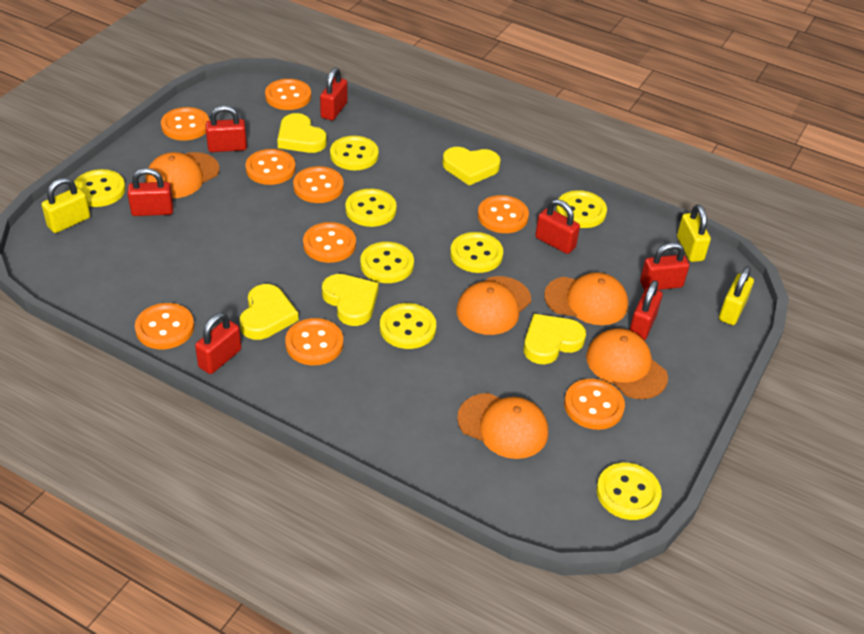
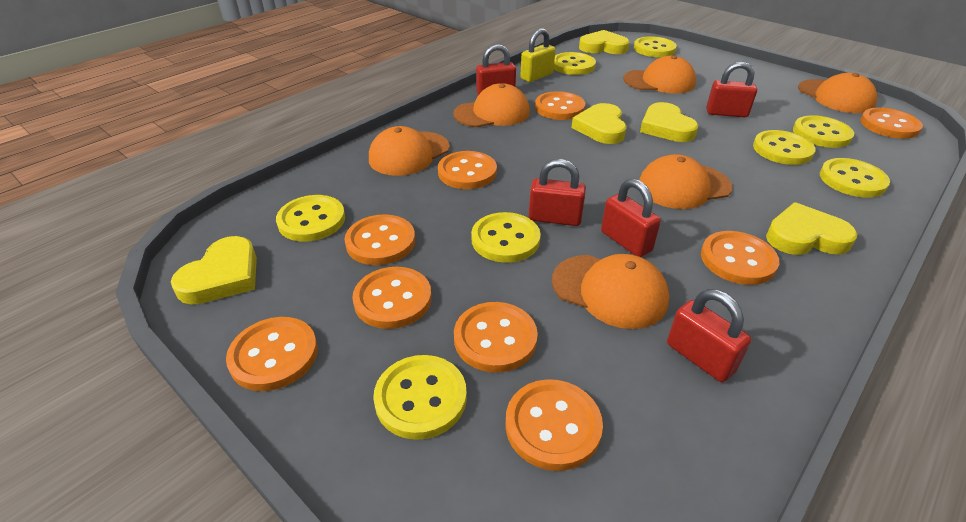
orange cap: 5 -> 6
red padlock: 7 -> 5
yellow padlock: 3 -> 1

